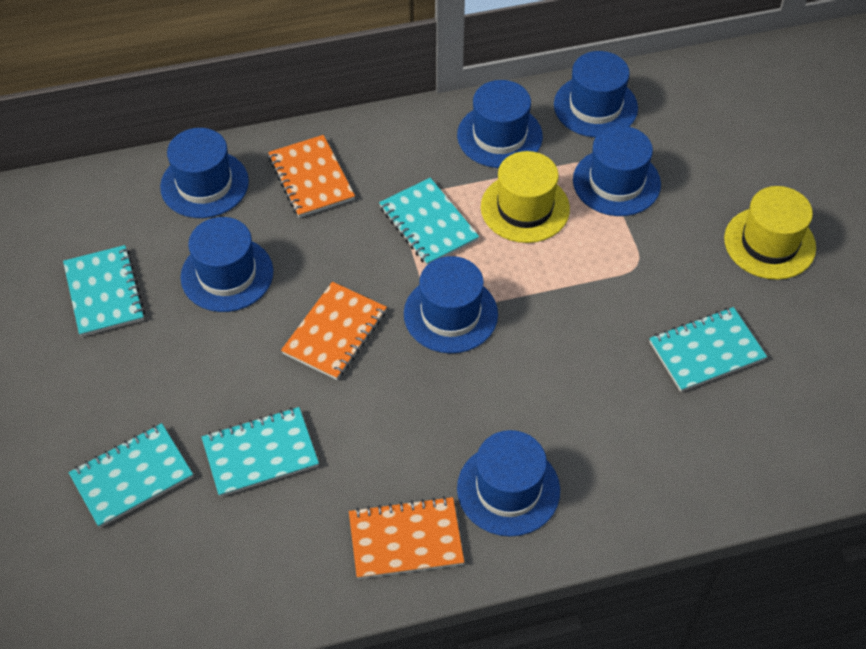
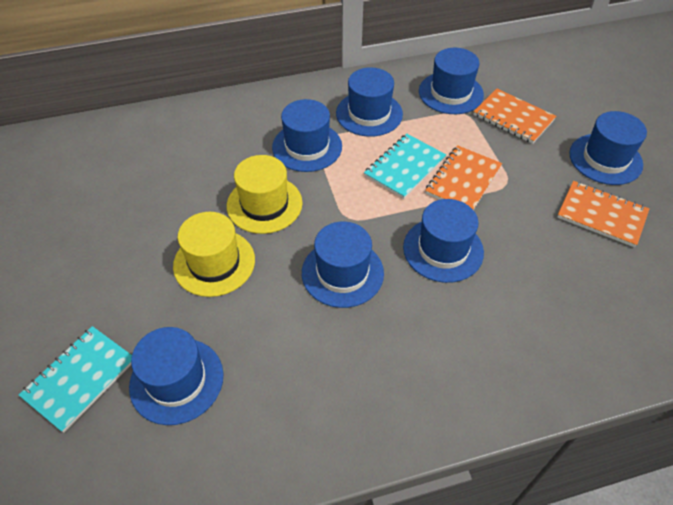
turquoise notebook: 5 -> 2

